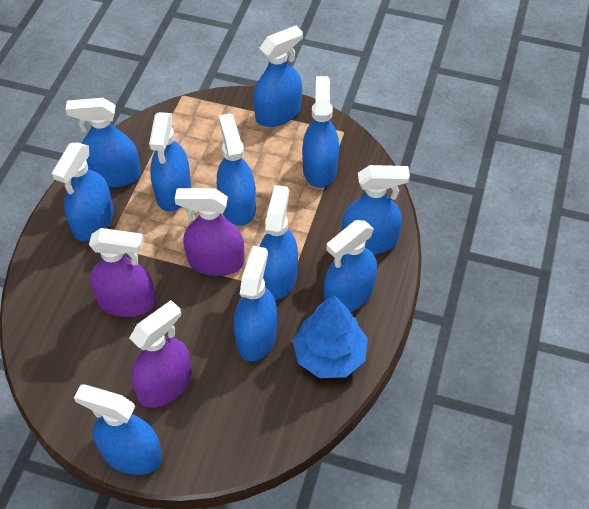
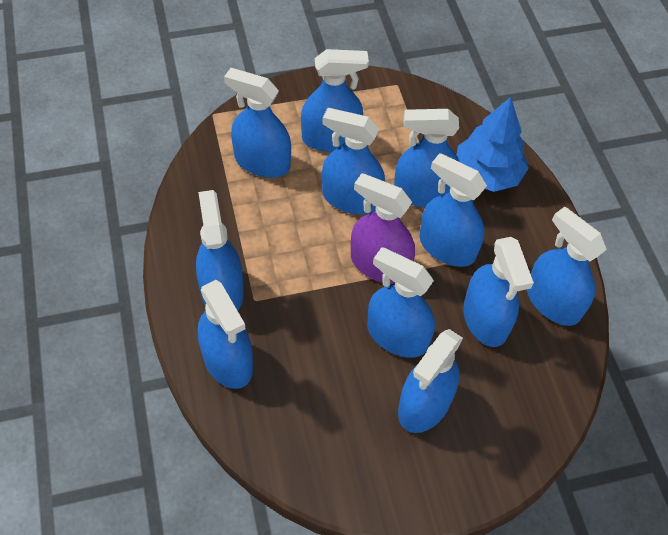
purple spray bottle: 3 -> 1

